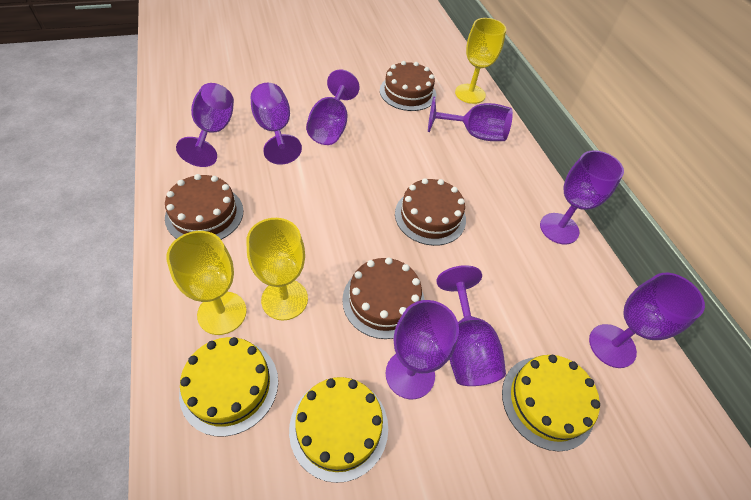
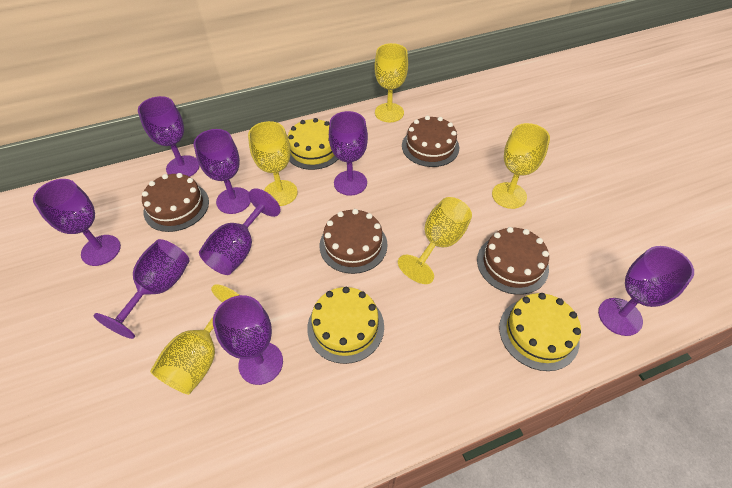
yellow goblet: 3 -> 5

